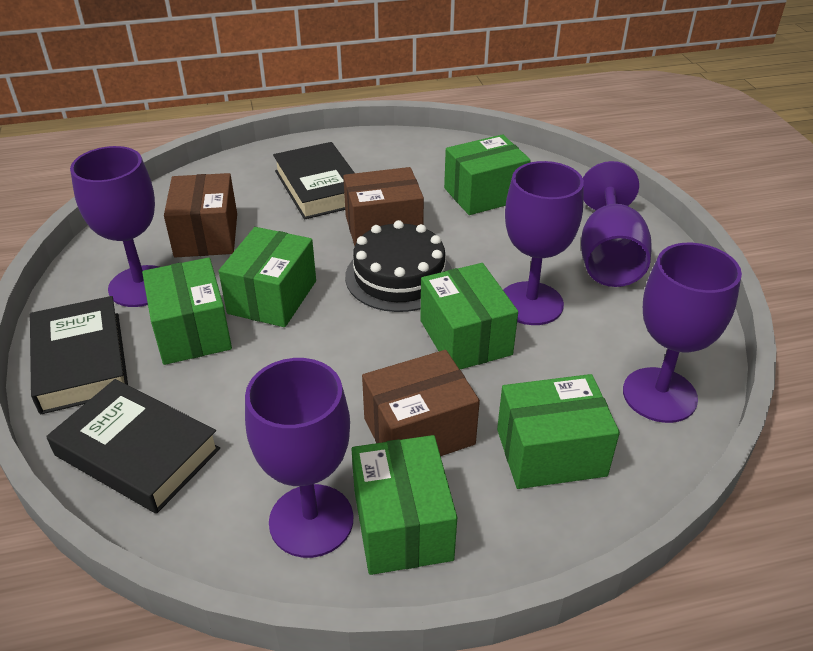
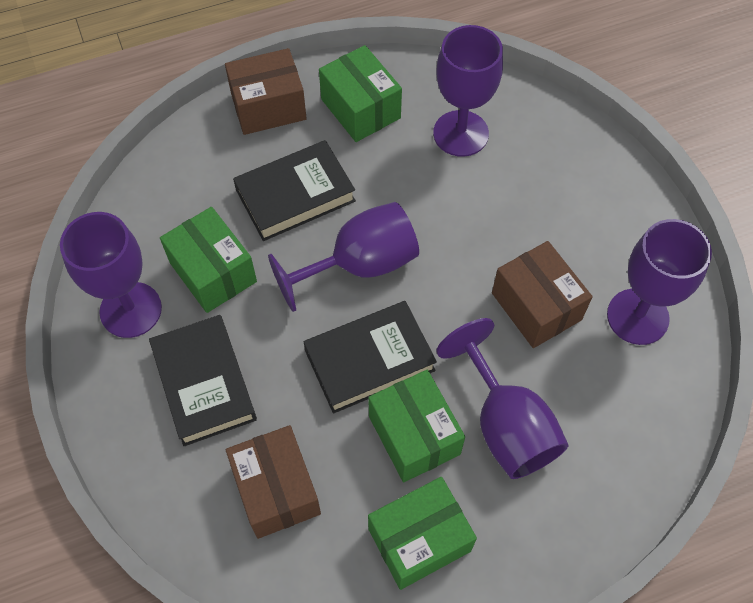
black cake: 1 -> 0
green box: 6 -> 4

